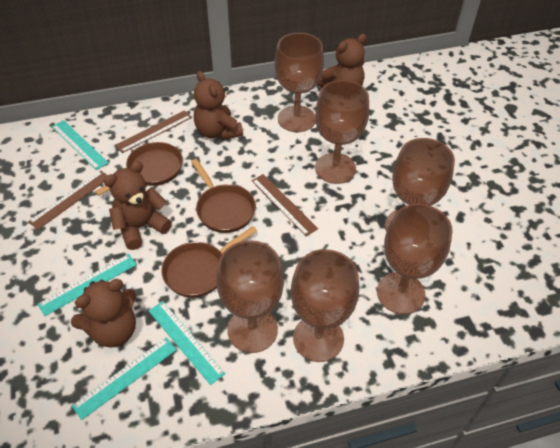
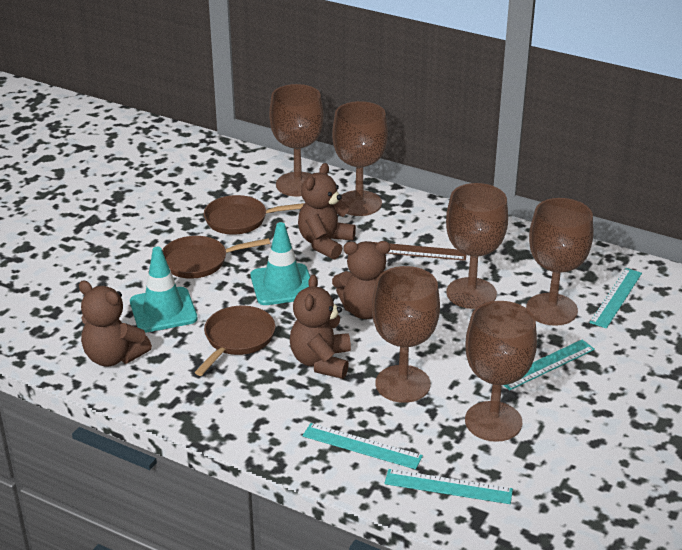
brown ruler: 3 -> 1
turquoise traffic cone: 0 -> 2

